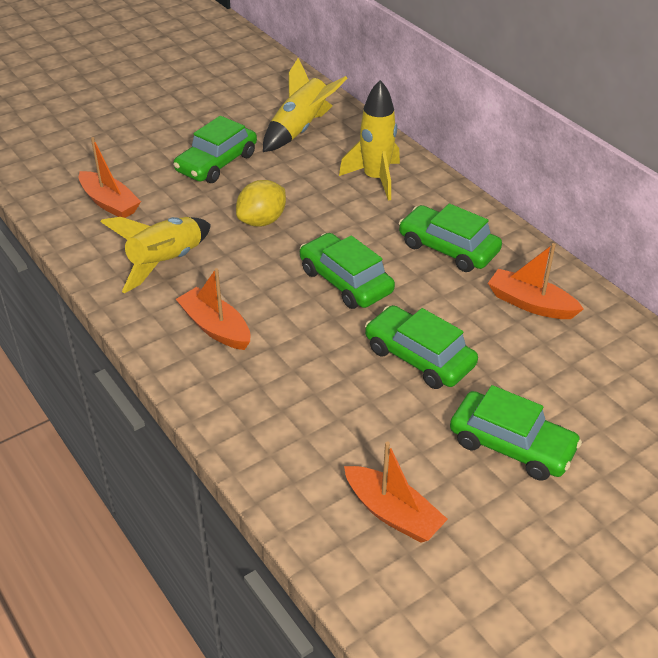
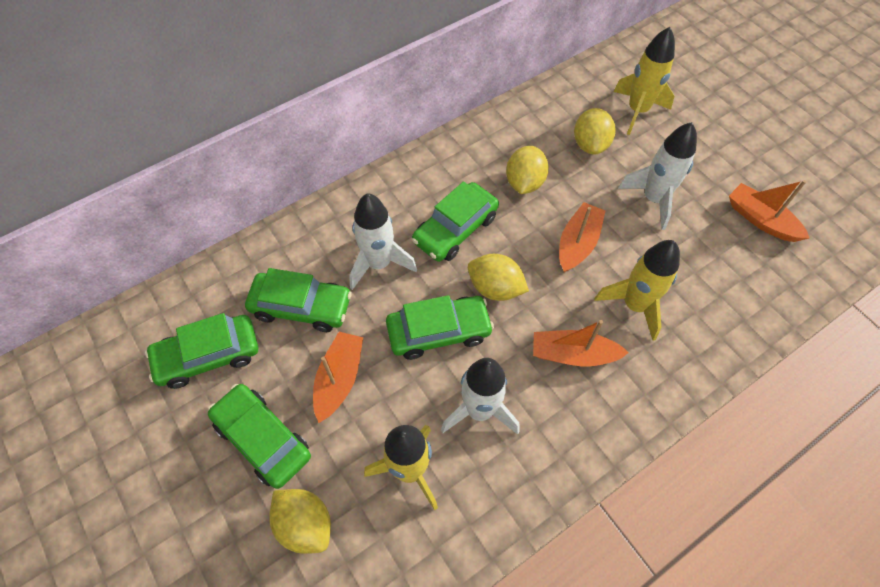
white rocket: 0 -> 3
yellow lemon: 1 -> 4

